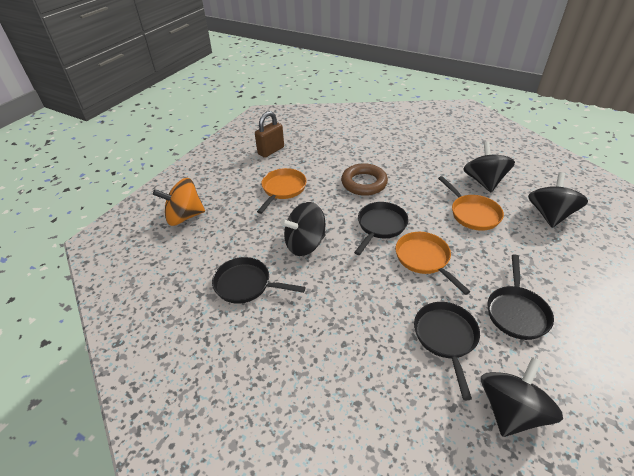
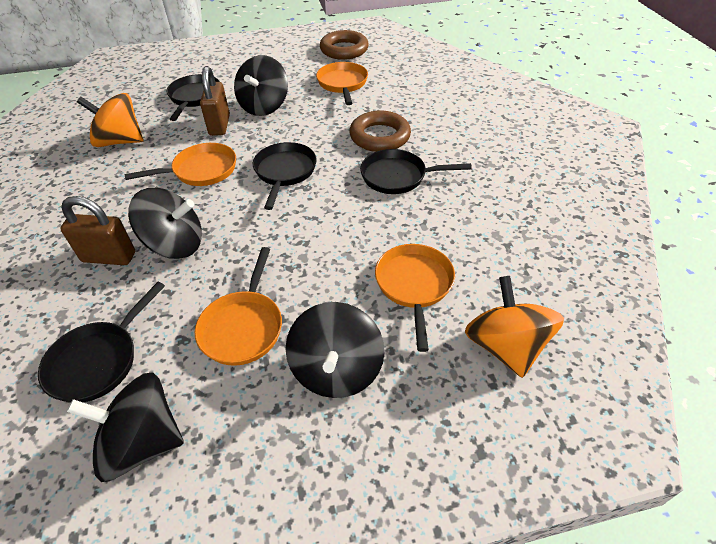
brown padlock: 1 -> 2
brown ring: 1 -> 2
orange pan: 3 -> 4
orange spinning top: 1 -> 2

